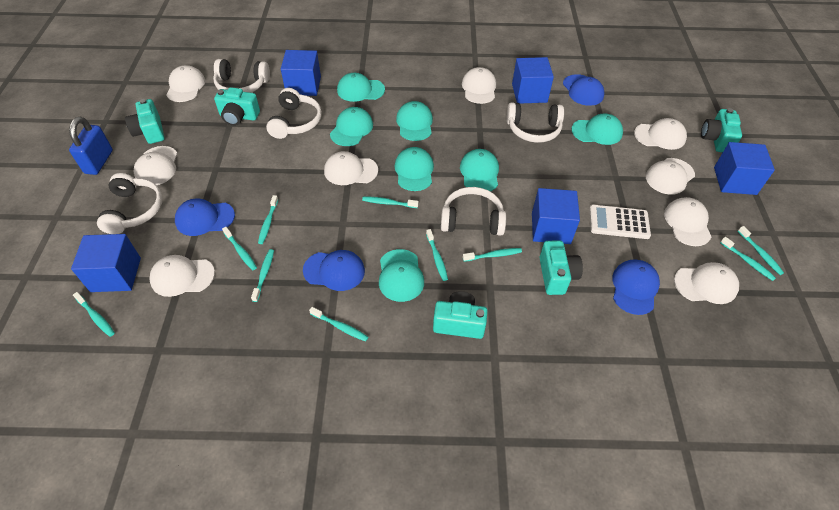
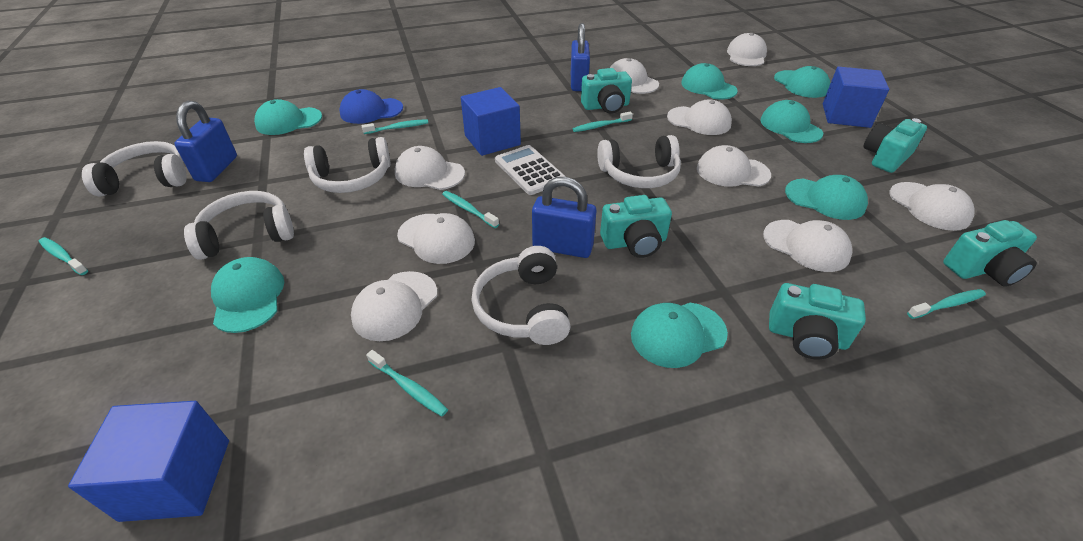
blue cap: 4 -> 1
blue cube: 5 -> 3
blue padlock: 1 -> 3
turquoise toothbrush: 10 -> 6

